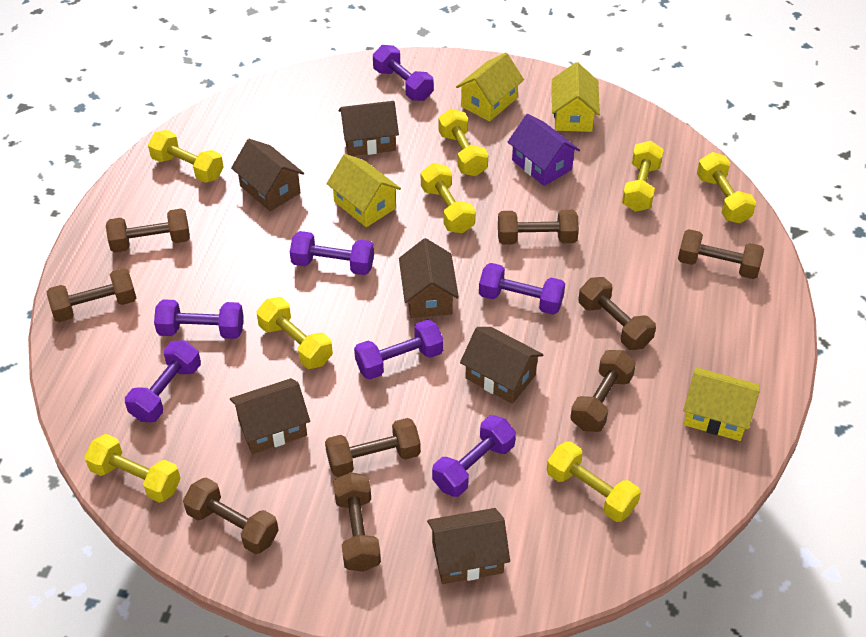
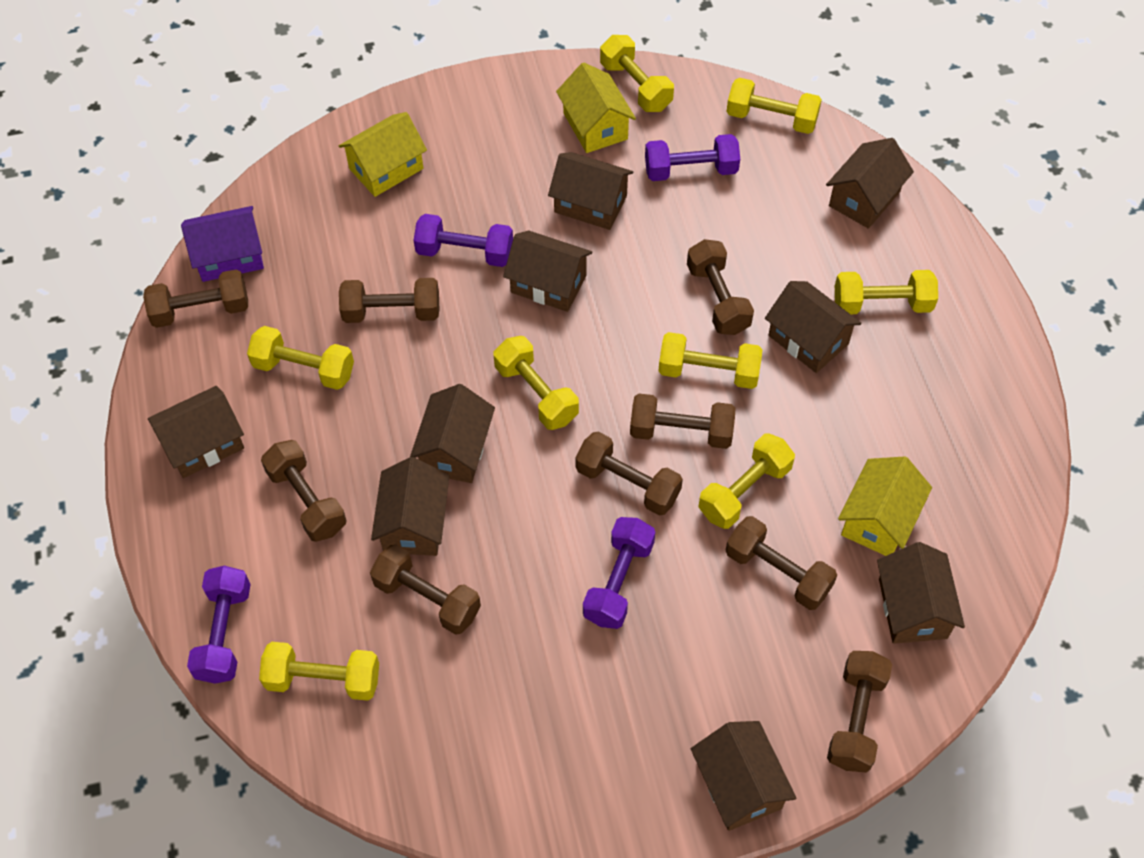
brown house: 6 -> 9
purple dumbbell: 7 -> 4
yellow house: 4 -> 3

